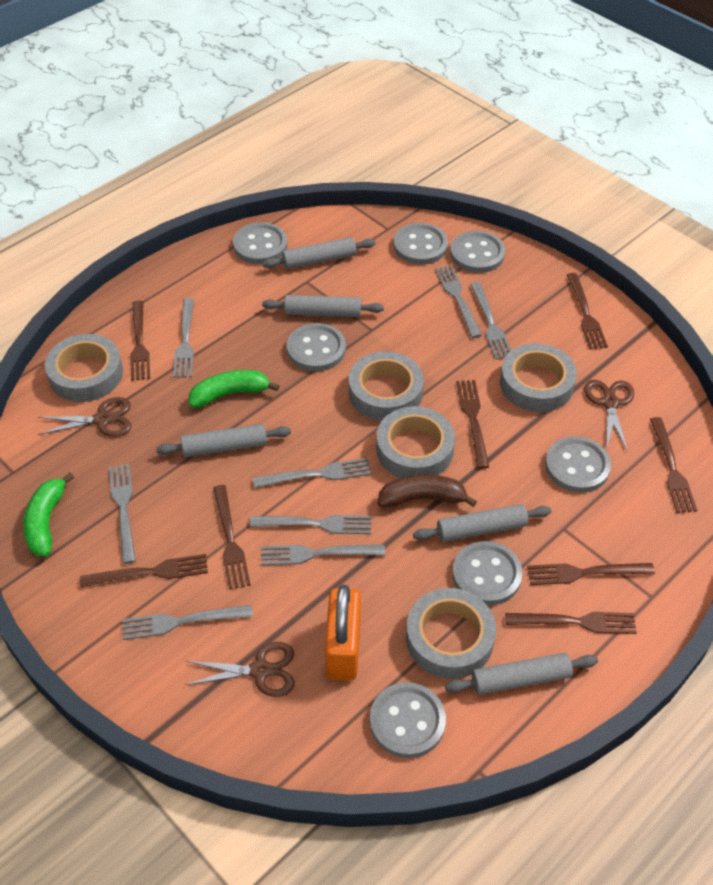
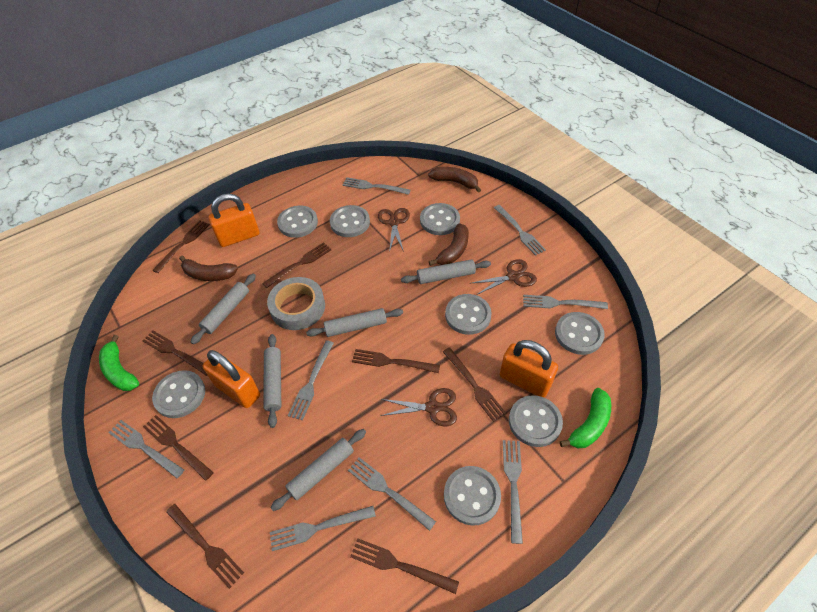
brown banana: 1 -> 3
grey button: 7 -> 8
grey tape: 5 -> 1
orange padlock: 1 -> 3

